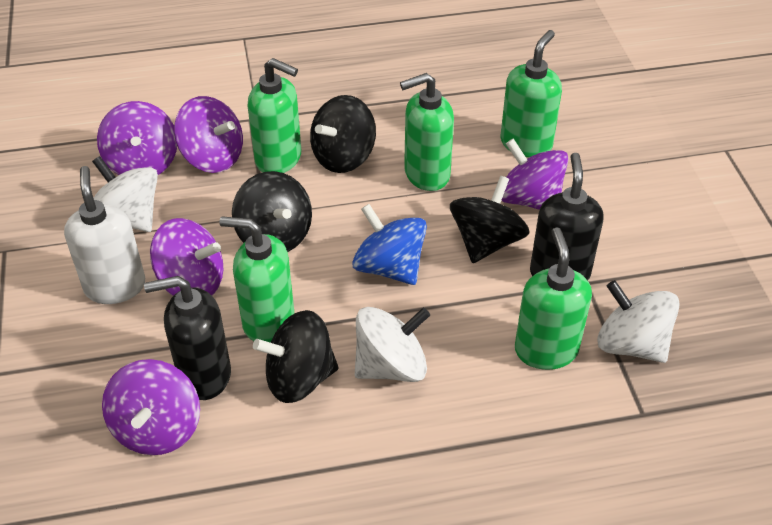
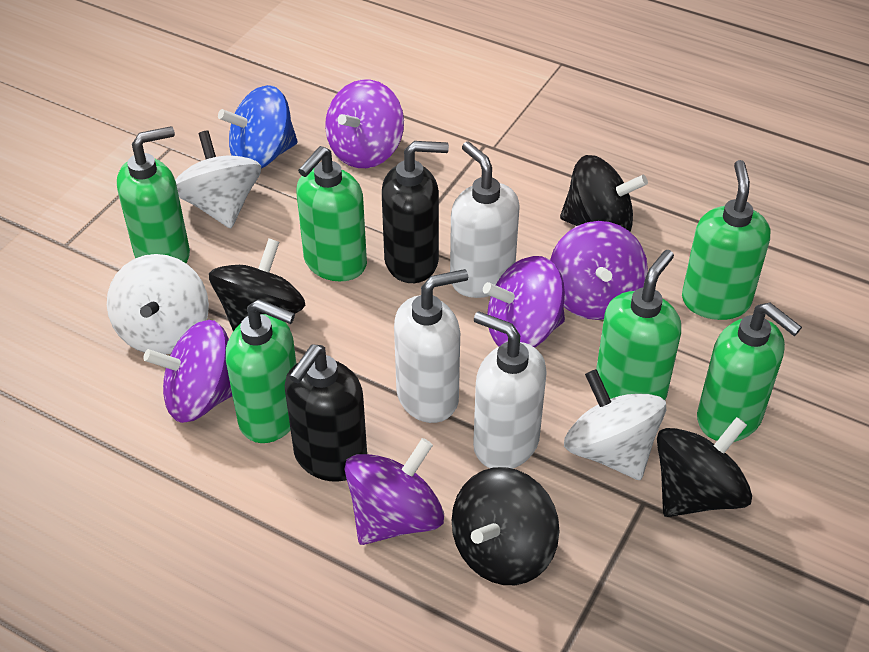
green soap dispenser: 5 -> 6
white soap dispenser: 1 -> 3

